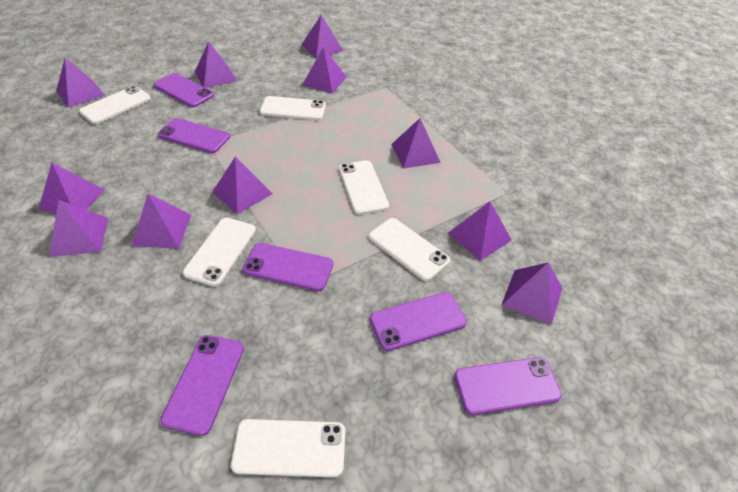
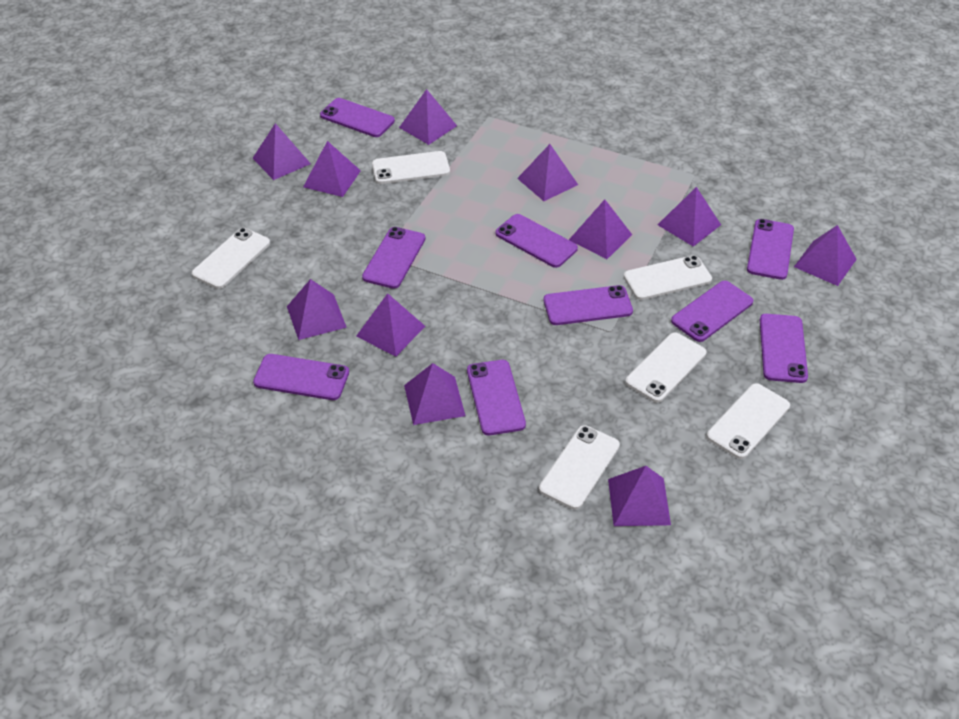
purple phone: 6 -> 9

